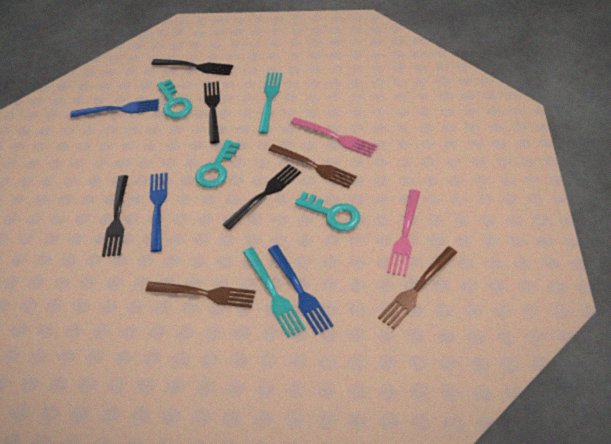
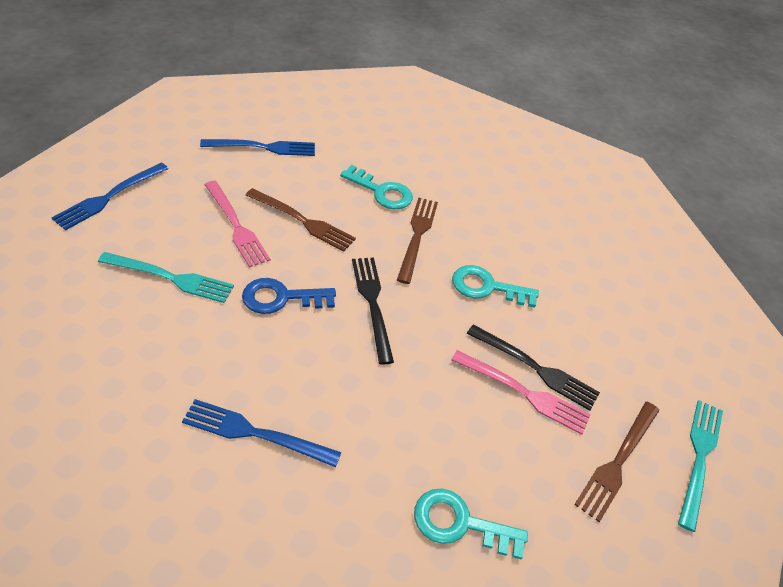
black fork: 4 -> 2
blue key: 0 -> 1

